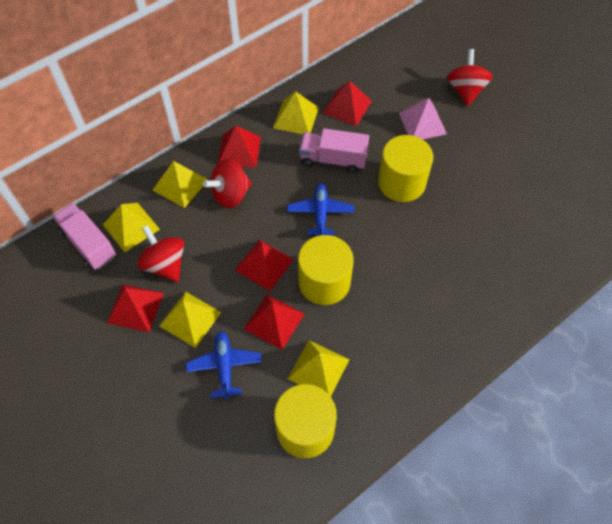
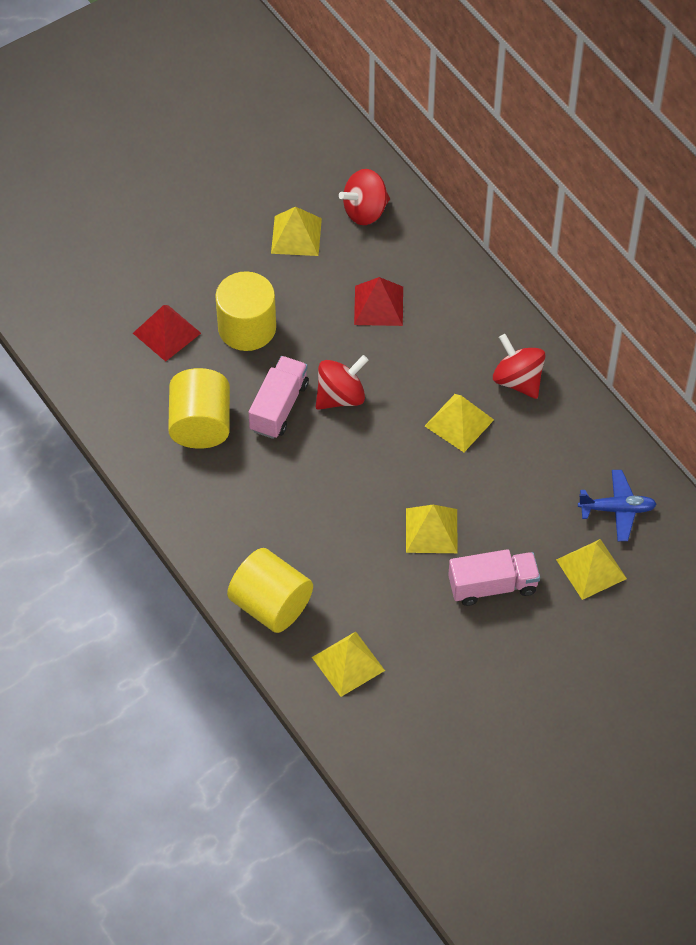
blue plane: 2 -> 1
pink pyramid: 1 -> 0
red pyramid: 5 -> 2

